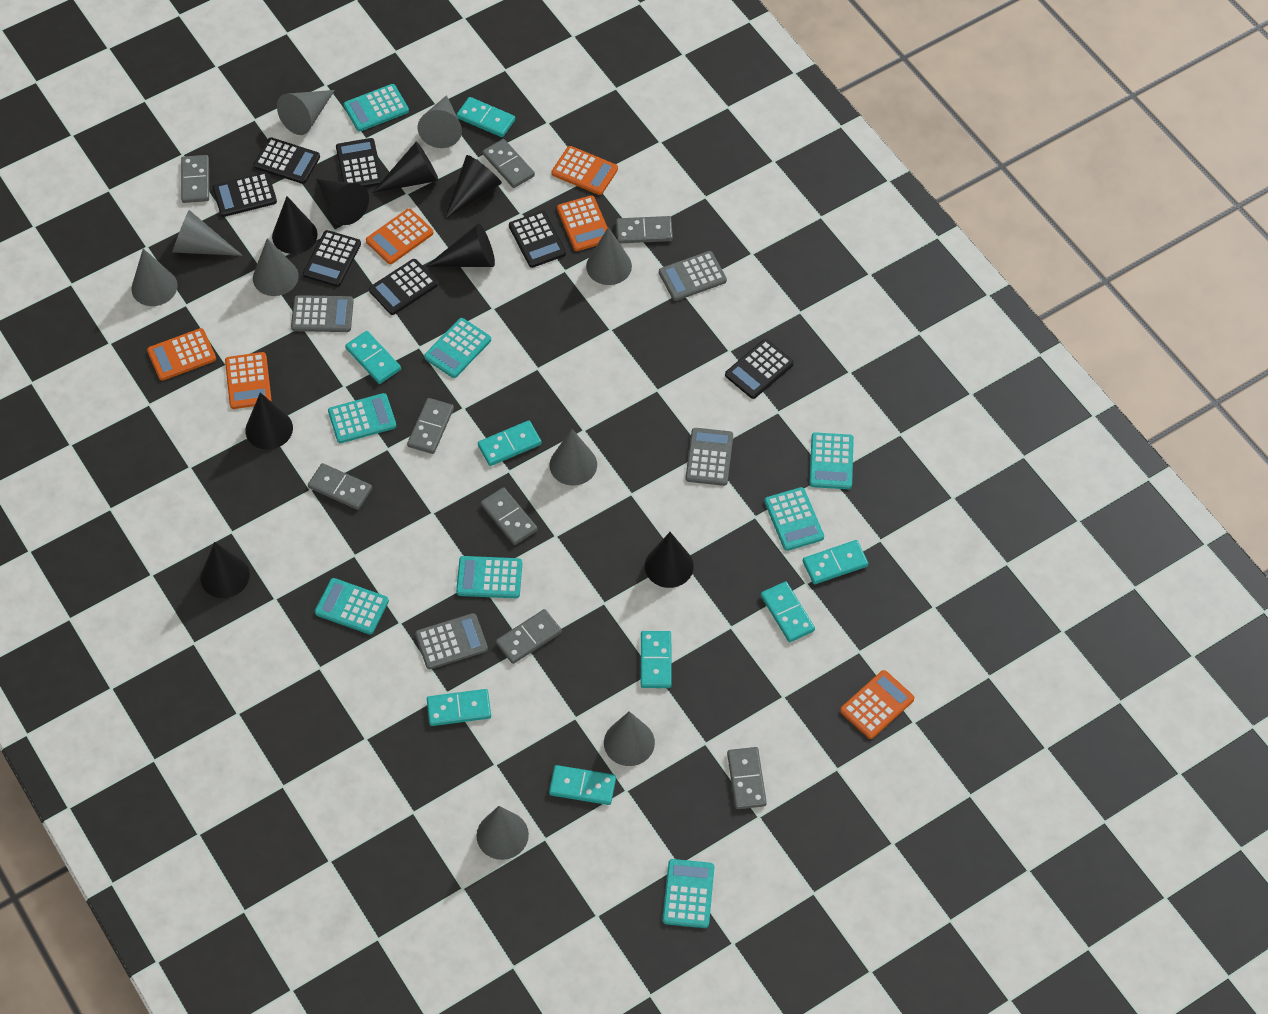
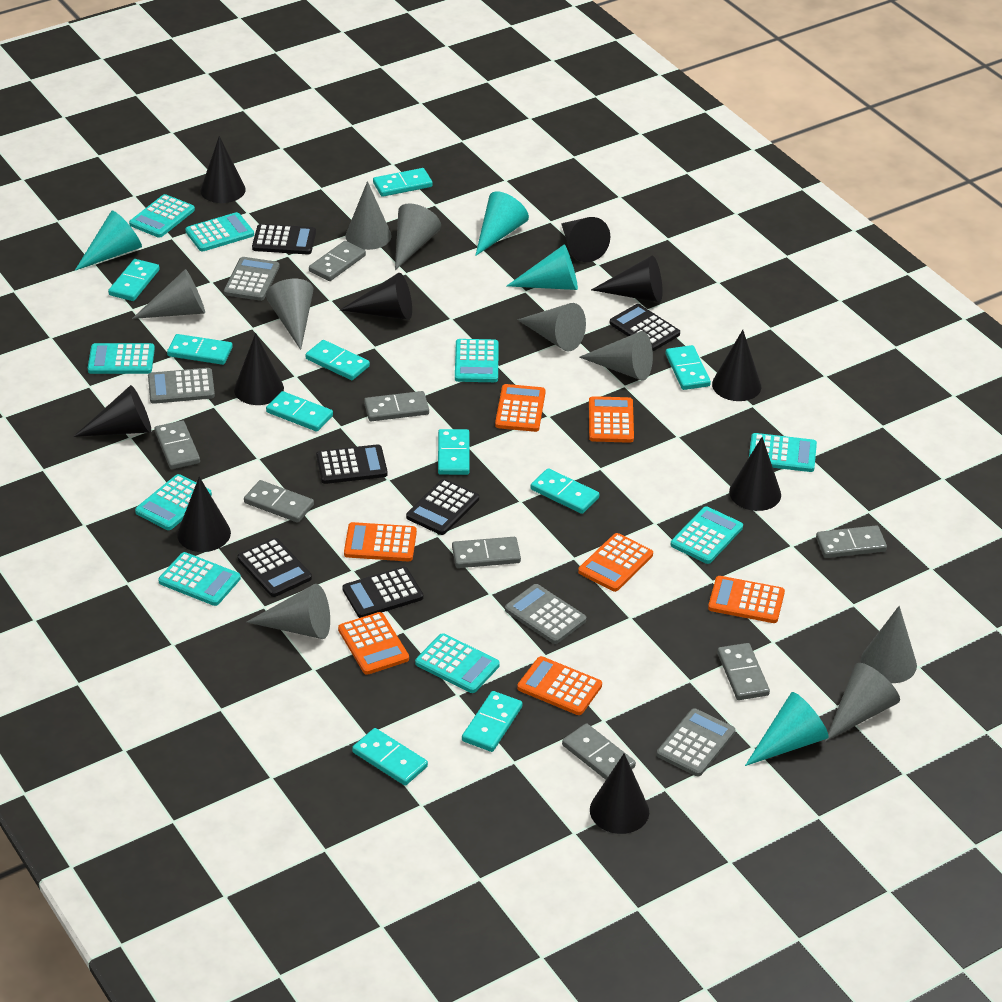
black calculator: 7 -> 6
black cone: 8 -> 10
orange calculator: 6 -> 7
turquoise calculator: 8 -> 9
turquoise cone: 0 -> 4
turquoise domino: 8 -> 10

